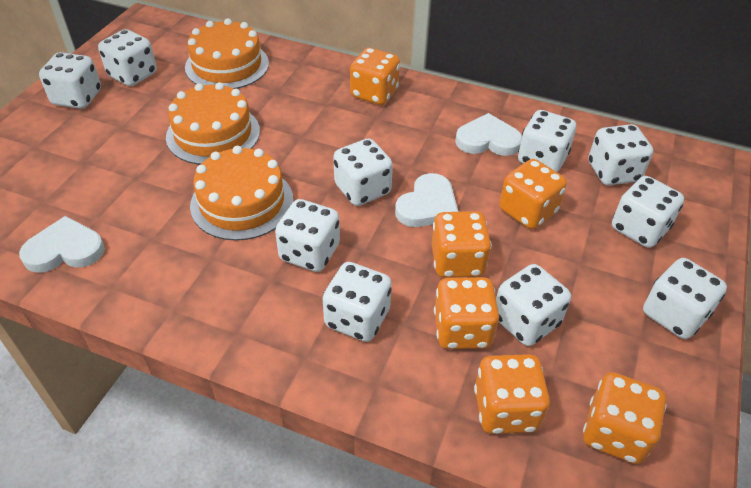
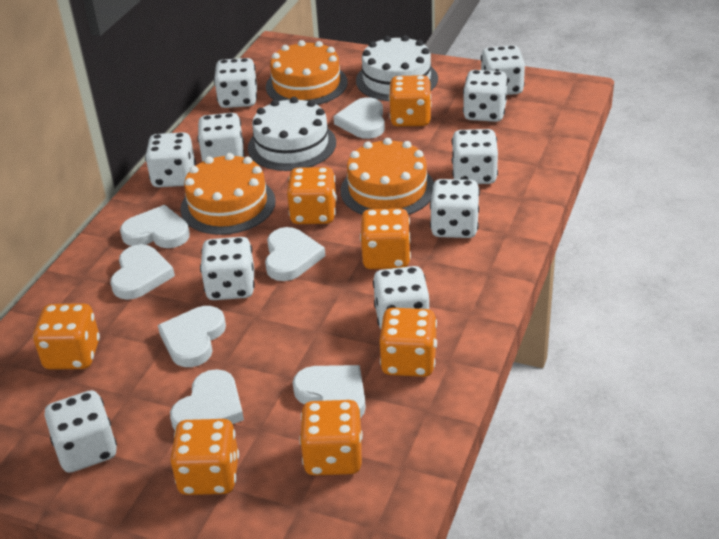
orange dice: 6 -> 7
white cake: 0 -> 2
white heart: 3 -> 7

